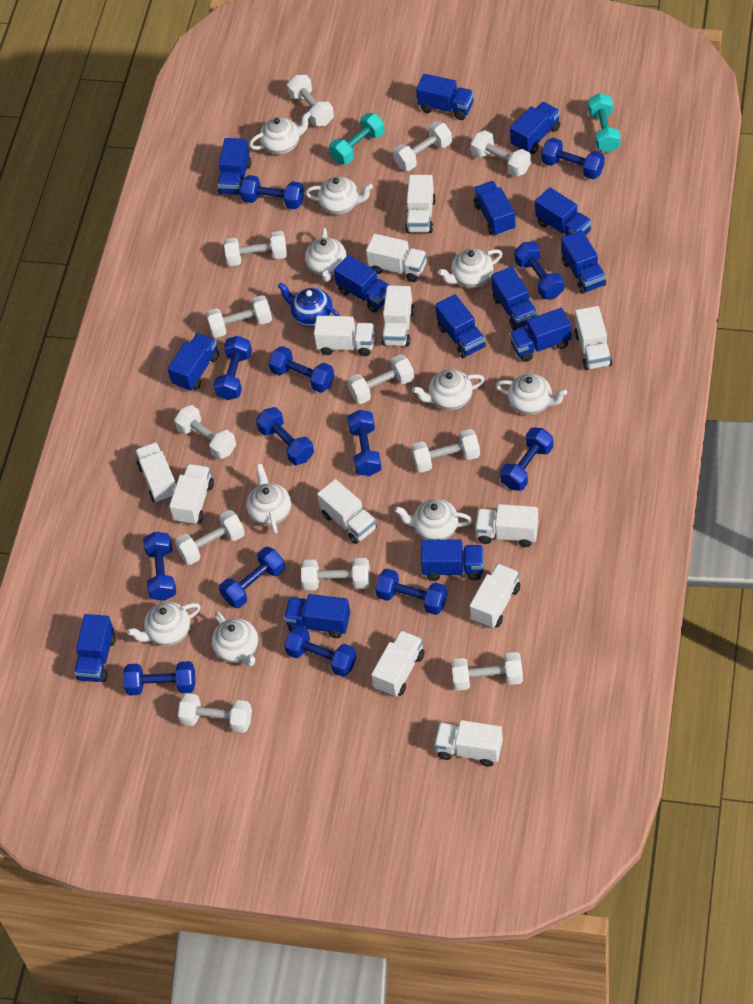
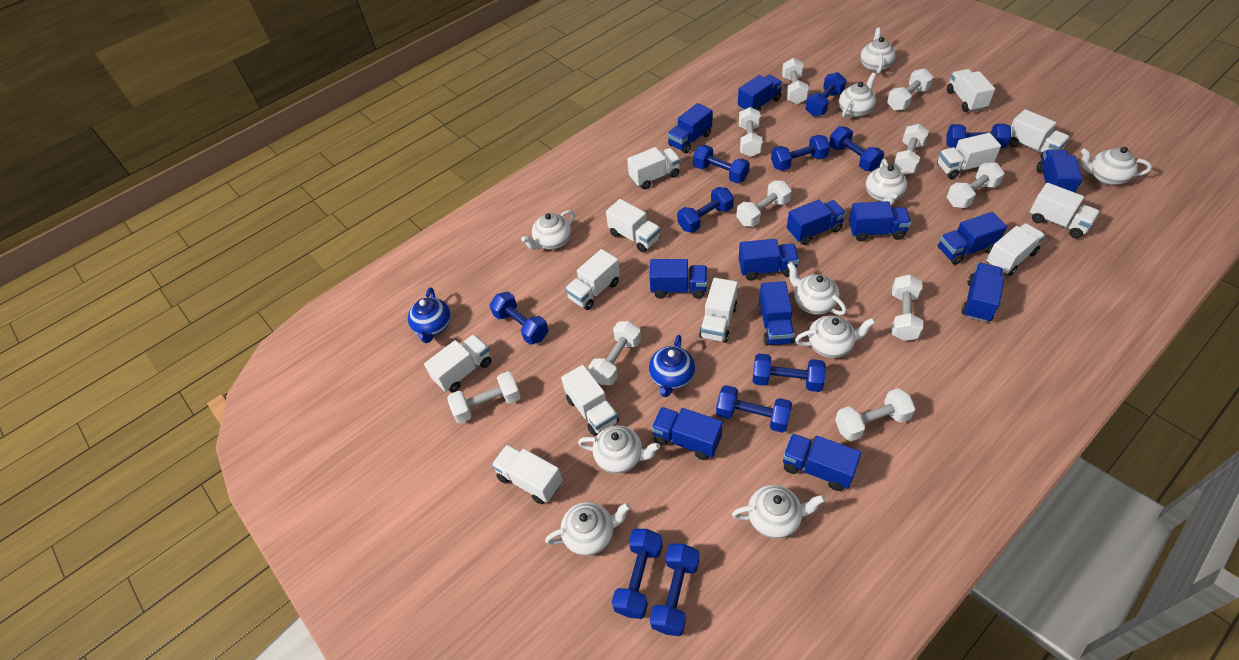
blue dumbbell: 13 -> 11
blue teapot: 1 -> 2
blue truck: 14 -> 12
turquoise dumbbell: 2 -> 0
white dumbbell: 12 -> 10

